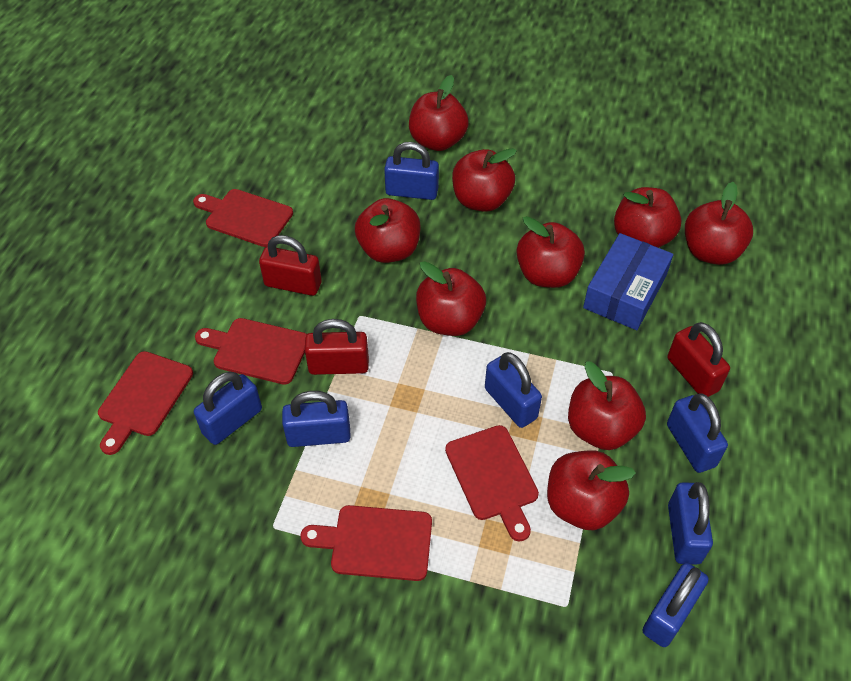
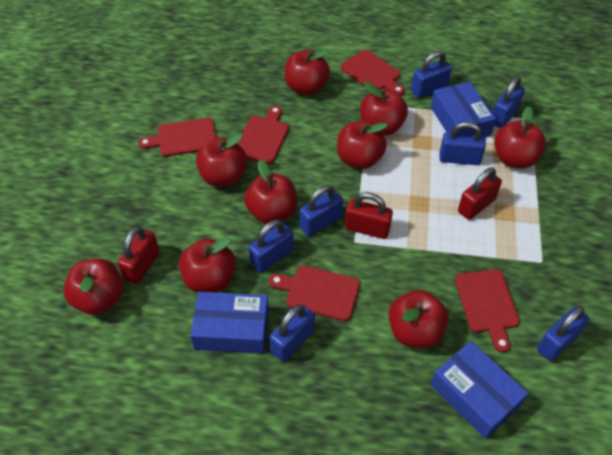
blue box: 1 -> 3

